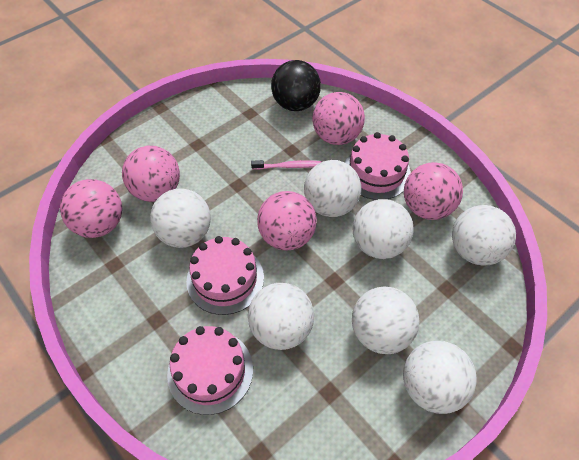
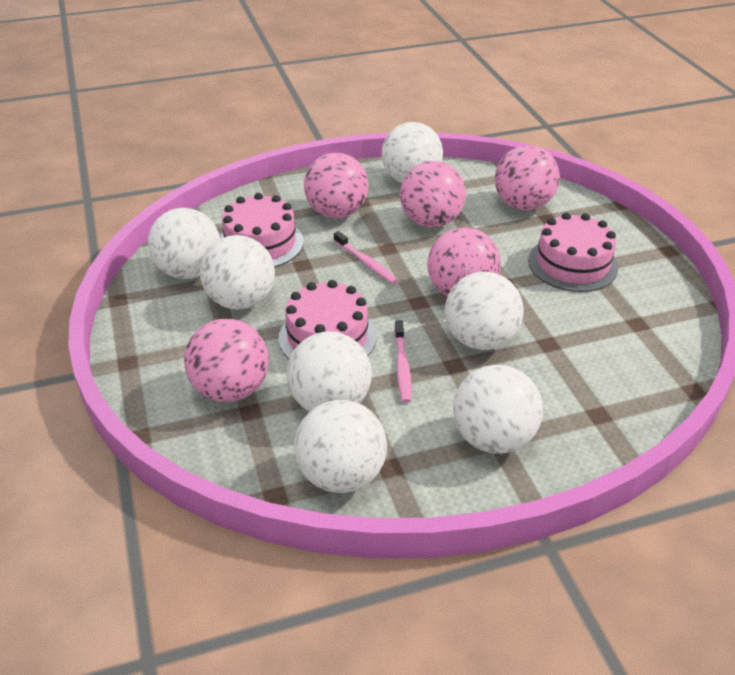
black ball: 1 -> 0
pink toothbrush: 1 -> 2

